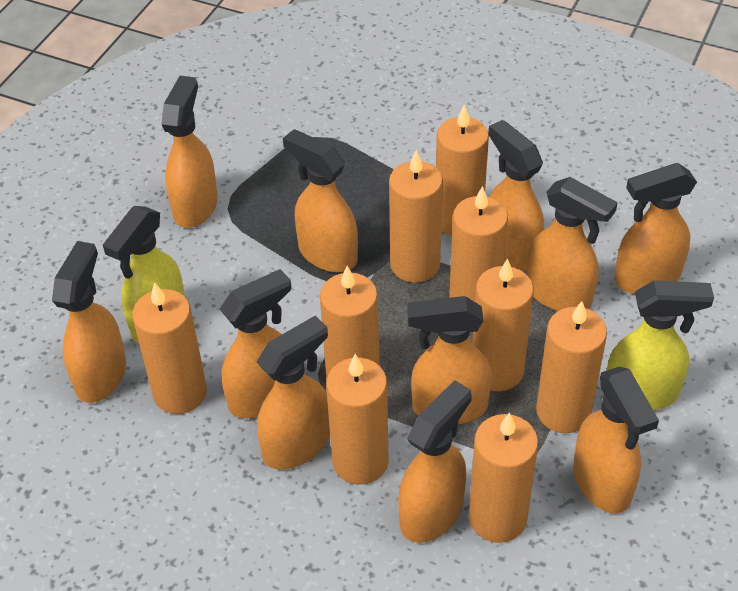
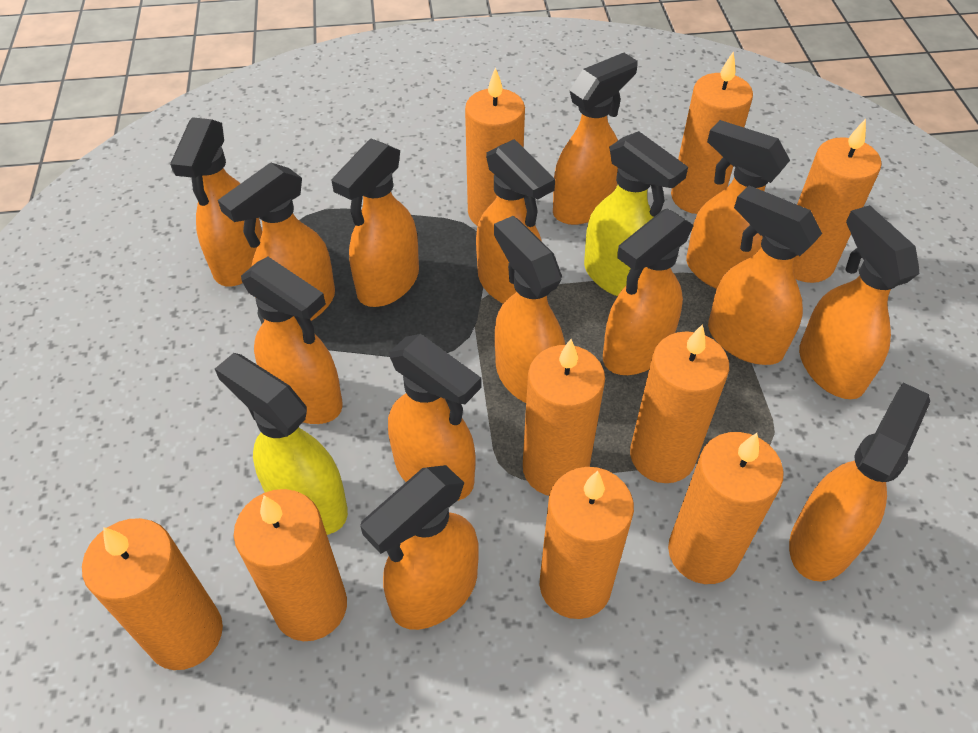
orange spray bottle: 11 -> 14

